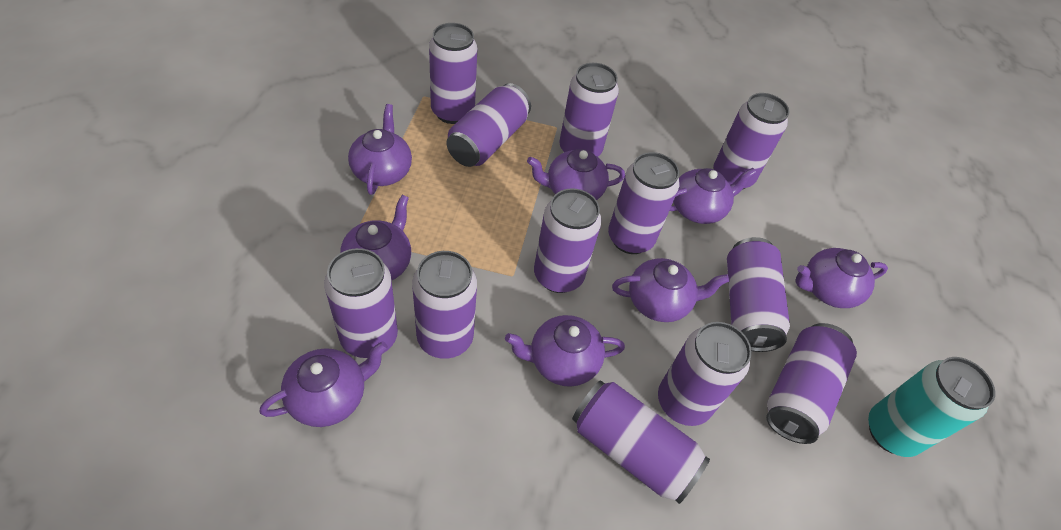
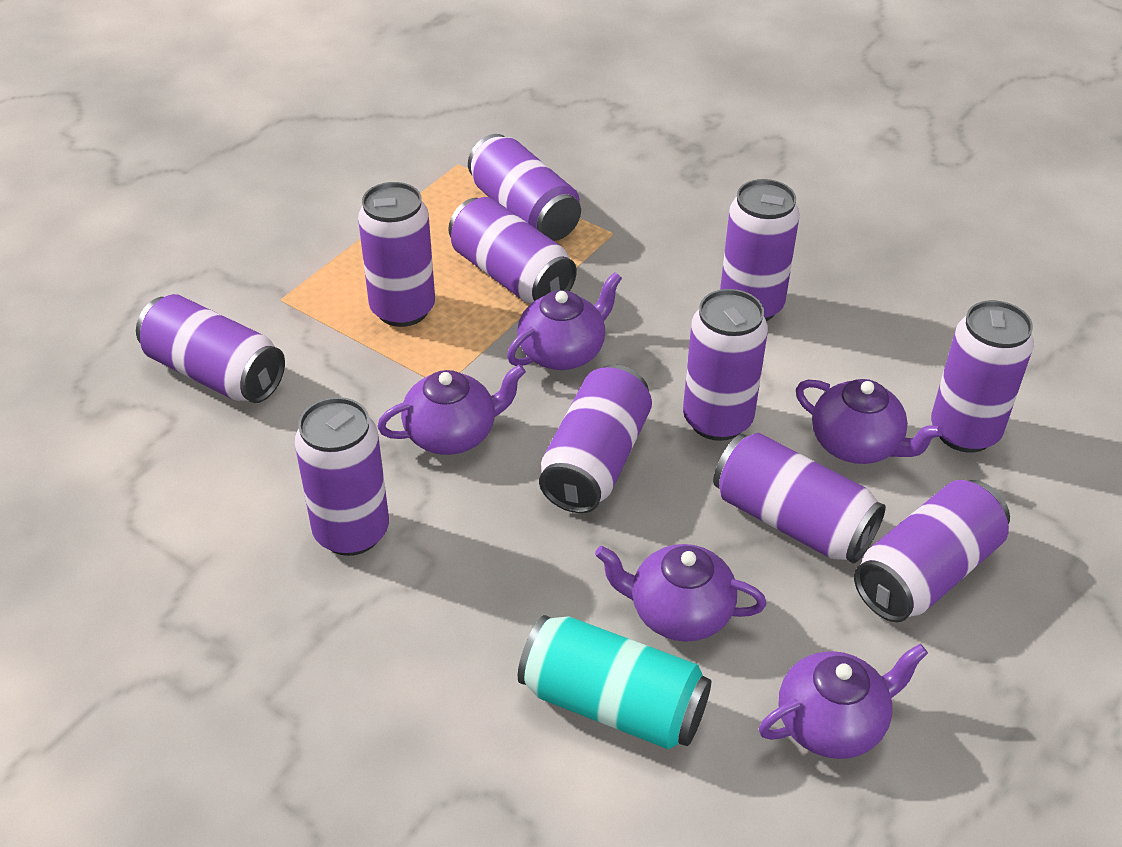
purple can: 12 -> 11
purple teapot: 8 -> 5

